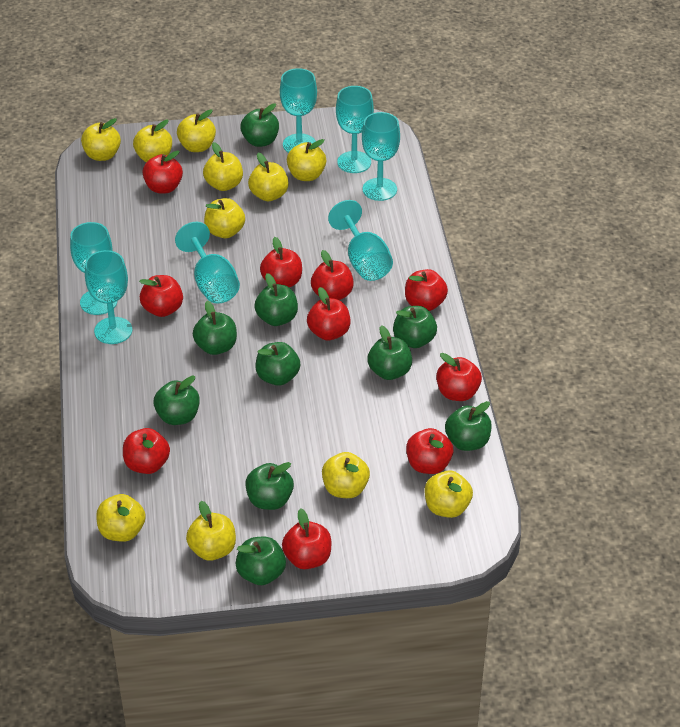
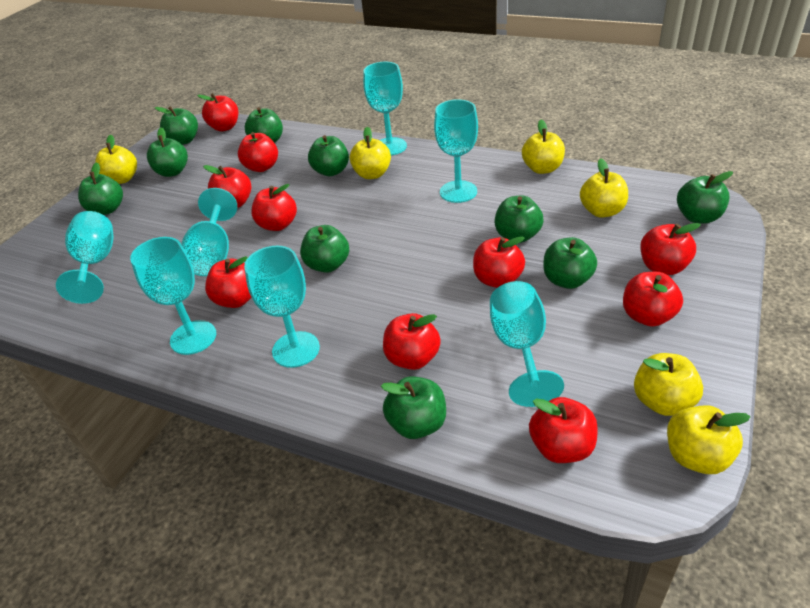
yellow apple: 11 -> 6

